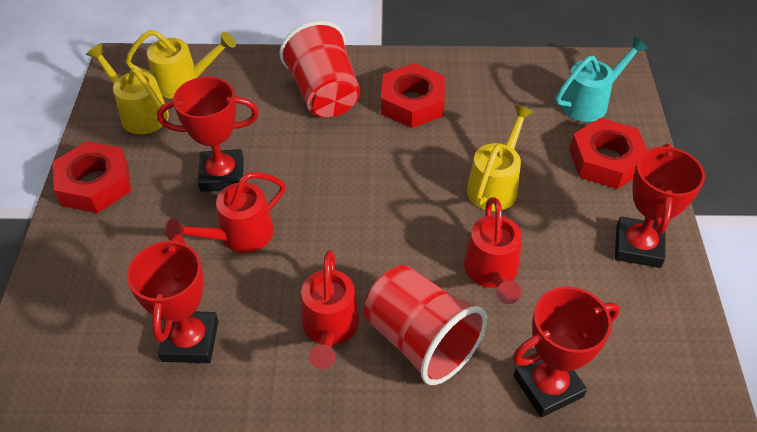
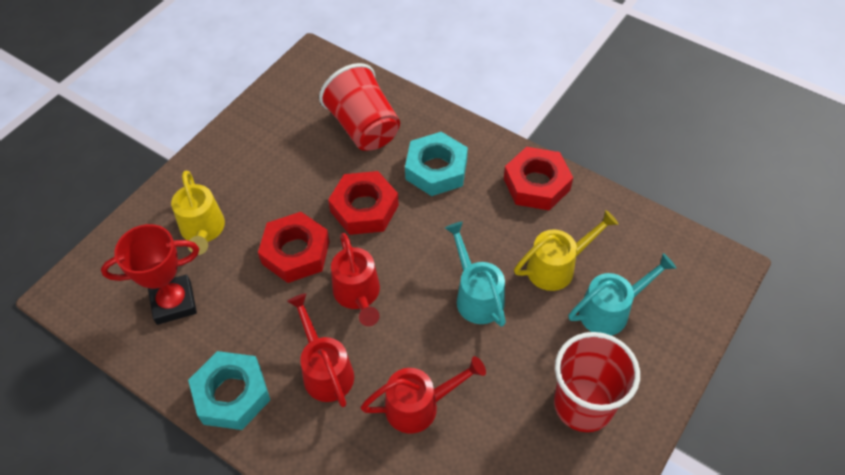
red trophy: 4 -> 1
turquoise nut: 0 -> 2
turquoise watering can: 1 -> 2
yellow watering can: 3 -> 2

